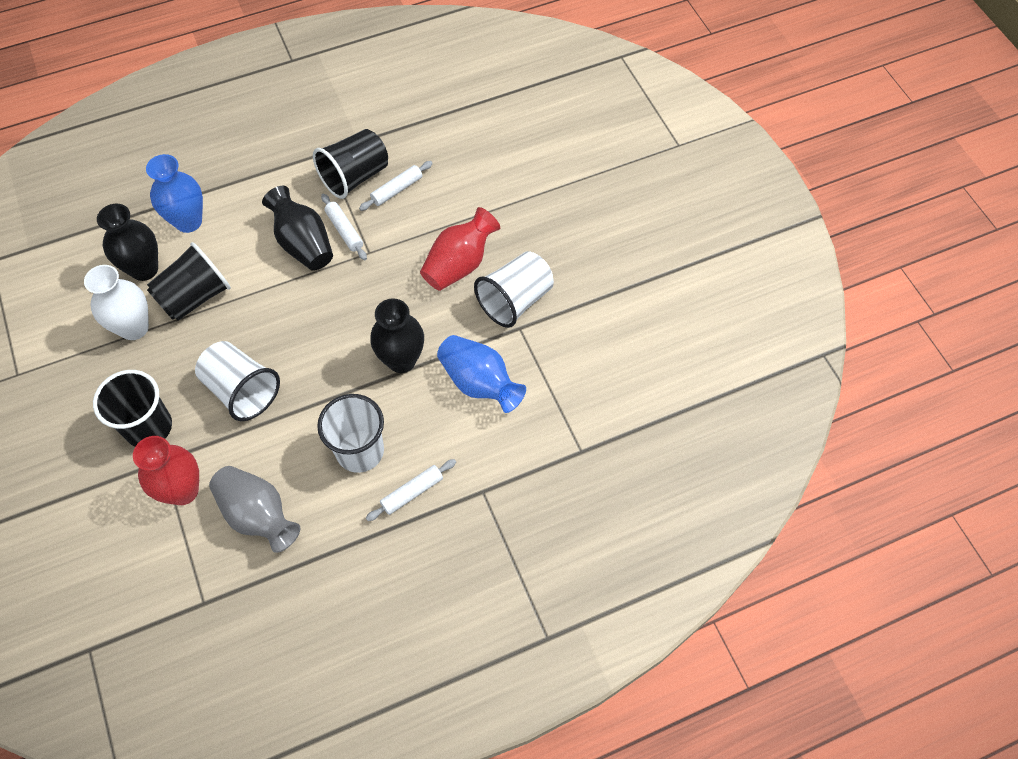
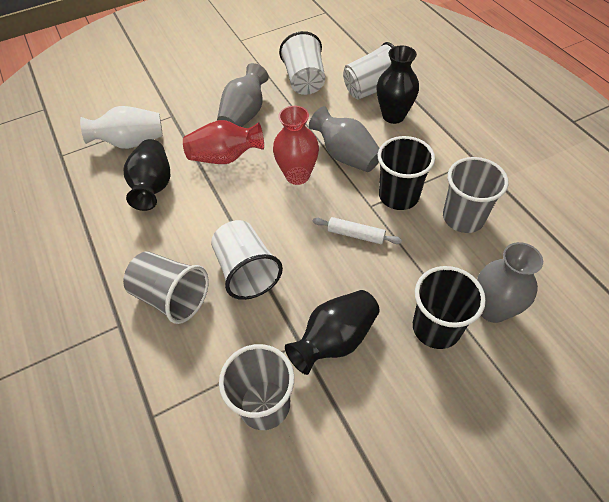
black cup: 3 -> 2
blue vase: 2 -> 0
grey cup: 0 -> 3
grey vase: 1 -> 3
white rolling pin: 3 -> 1

